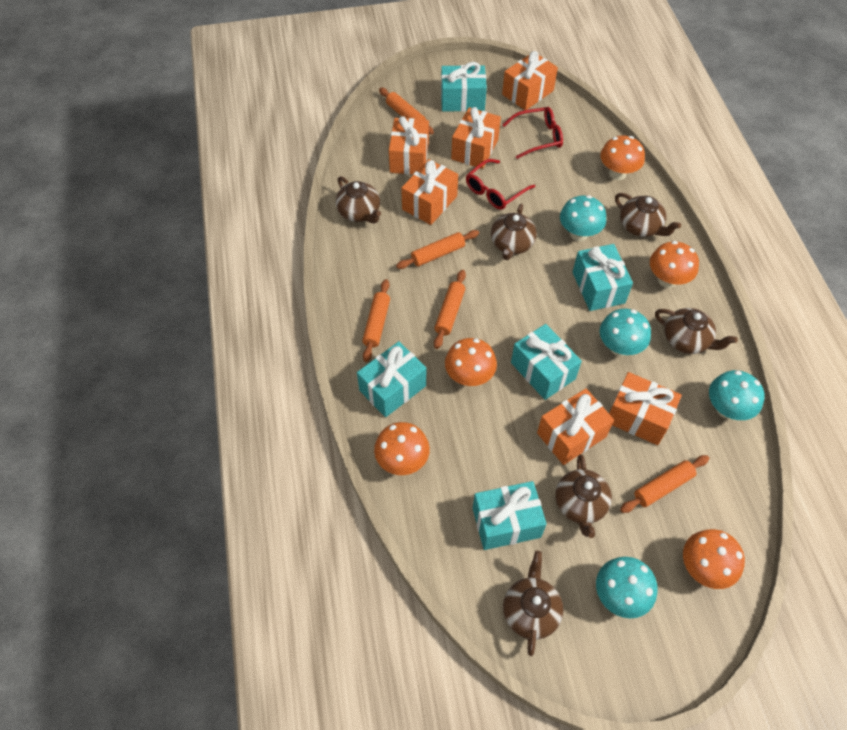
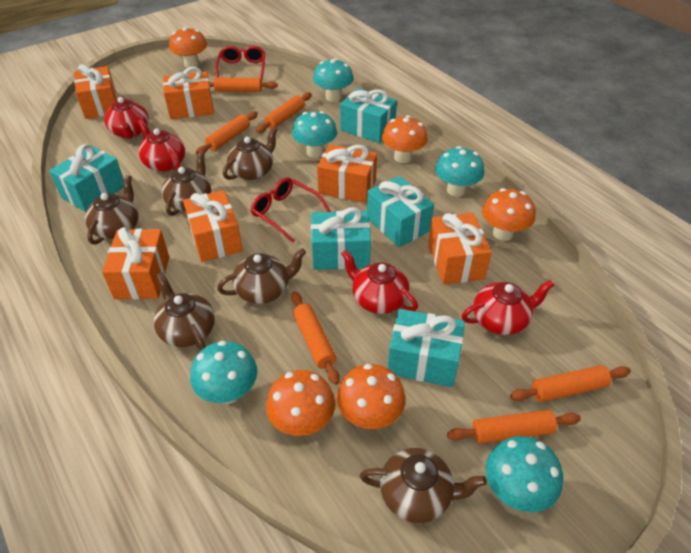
orange rolling pin: 5 -> 6
red teapot: 0 -> 4
turquoise mushroom: 4 -> 5

